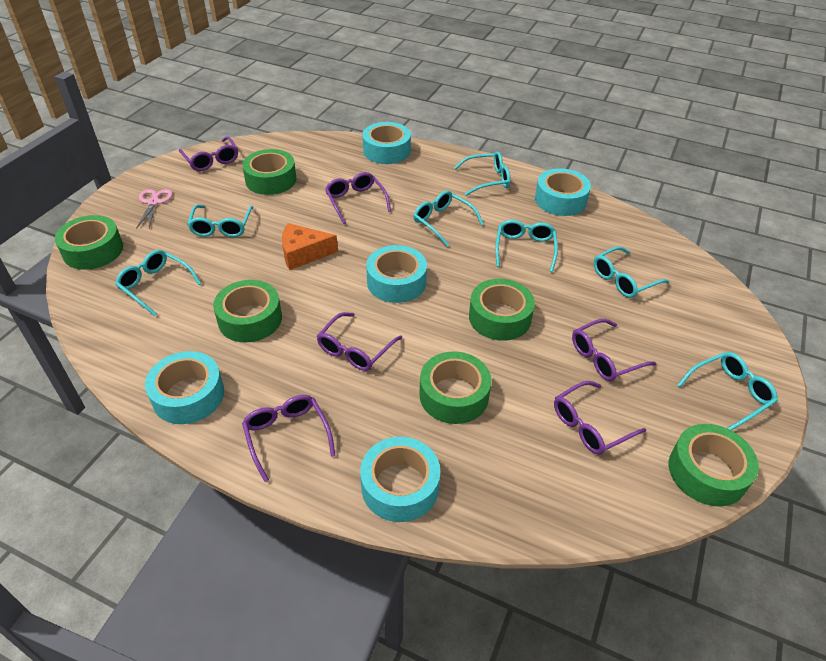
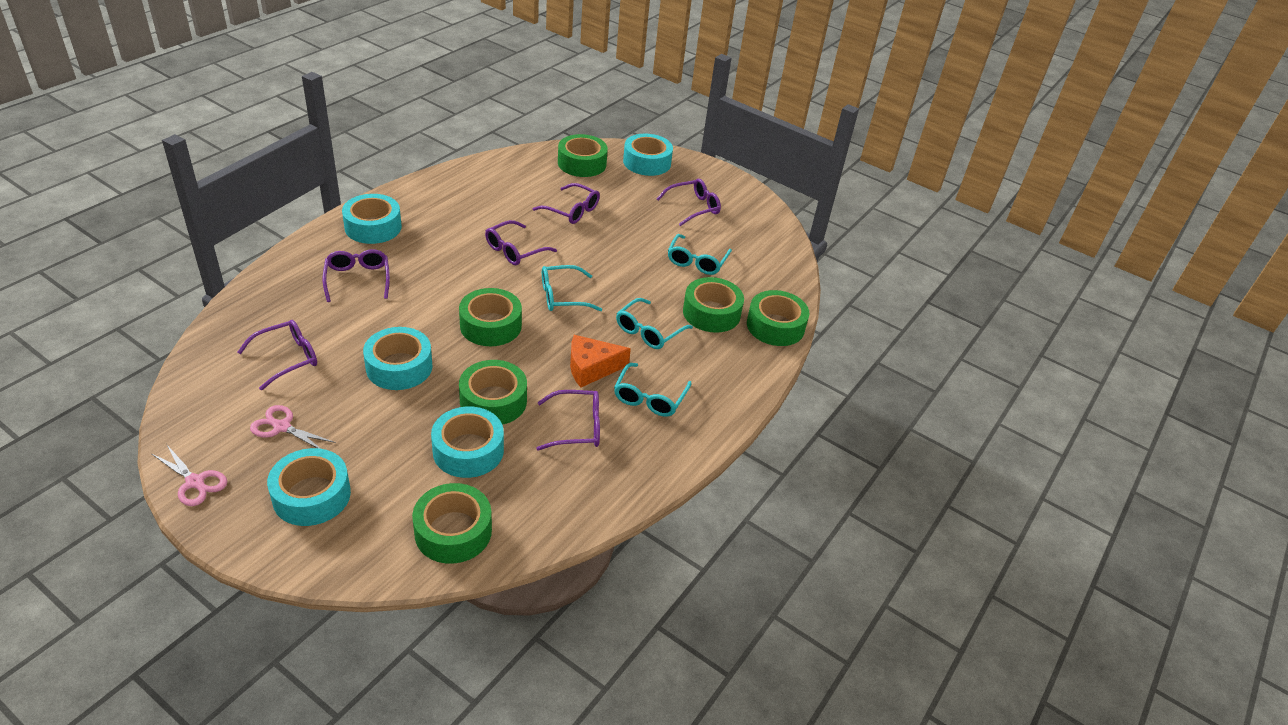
pink scissors: 1 -> 2
turquoise glasses: 7 -> 4

